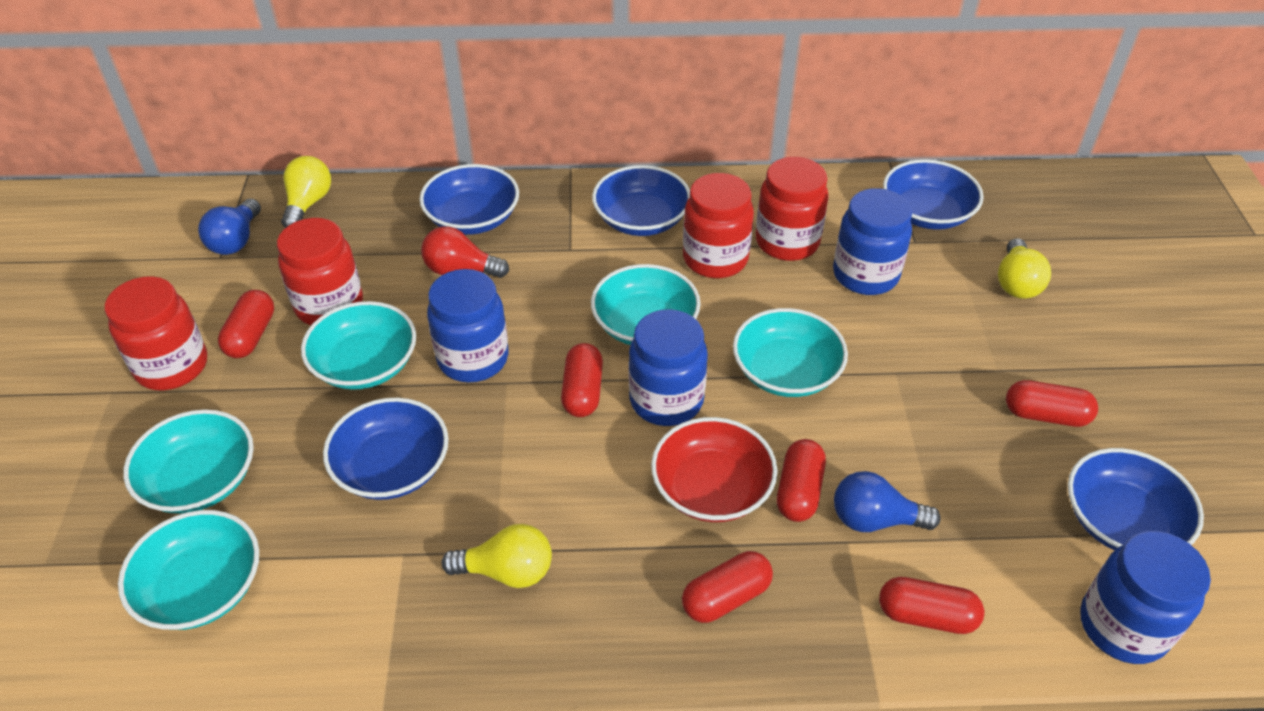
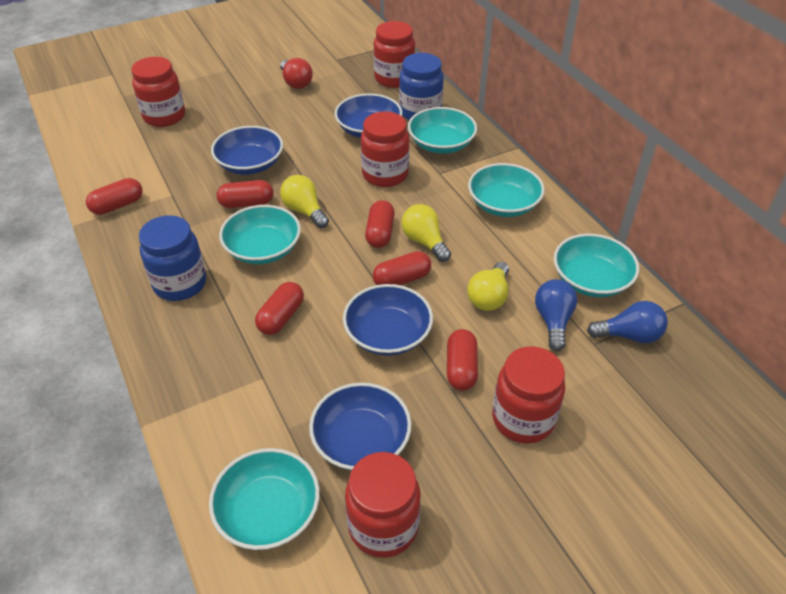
blue bowl: 5 -> 4
blue jar: 4 -> 2
red bowl: 1 -> 0
red jar: 4 -> 5

